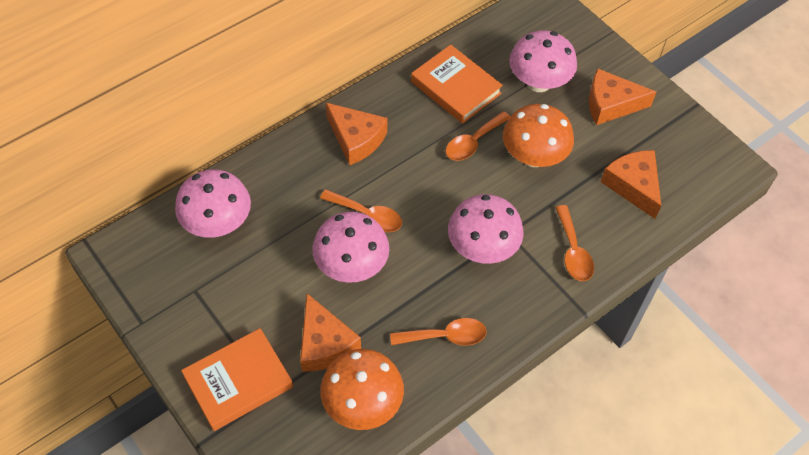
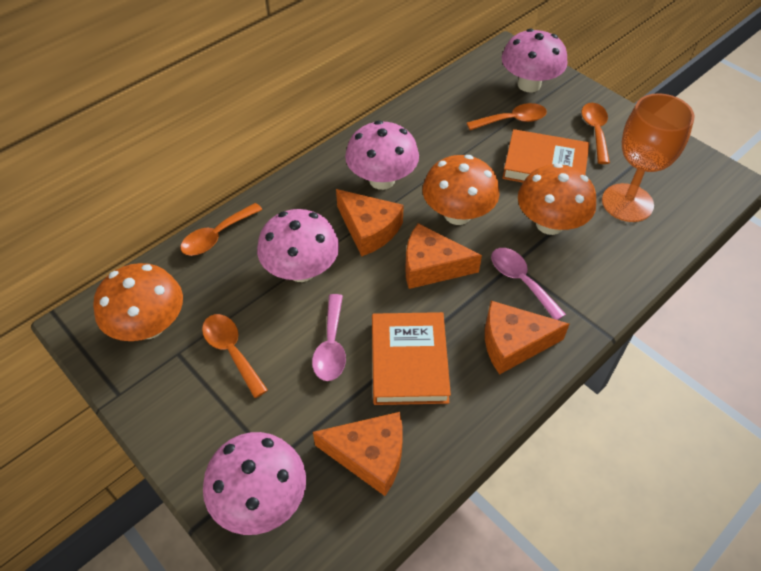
orange goblet: 0 -> 1
orange mushroom: 2 -> 3
pink spoon: 0 -> 2

